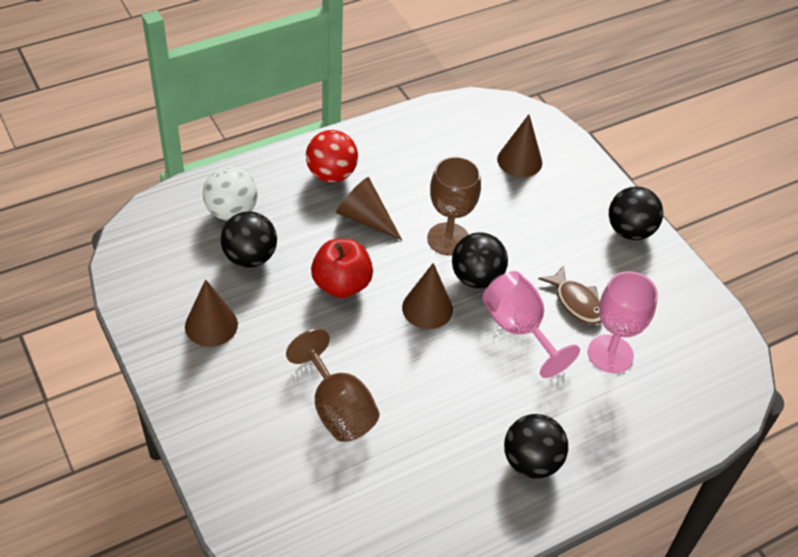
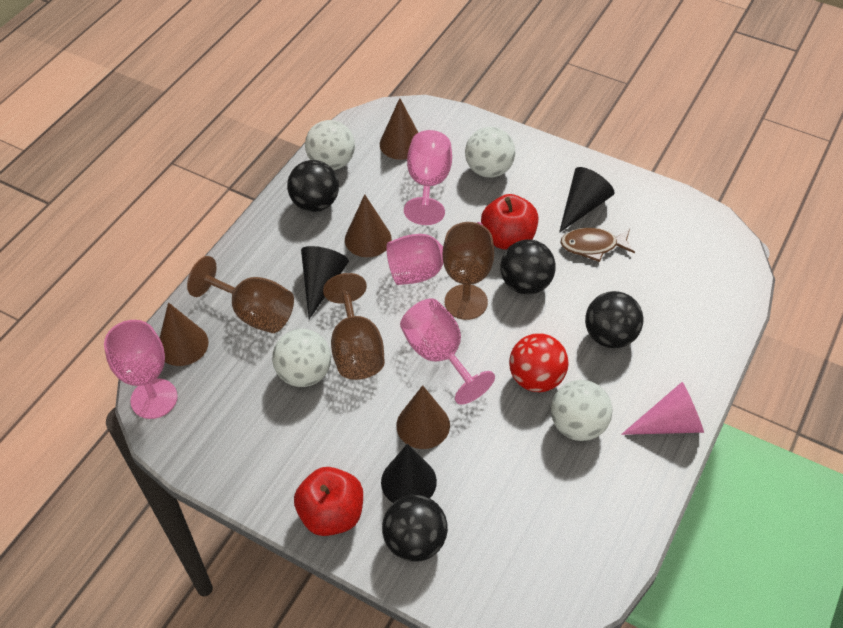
black cone: 0 -> 3
brown goblet: 2 -> 3
pink cone: 0 -> 1
pink goblet: 2 -> 4
red apple: 1 -> 2
white ball: 1 -> 4

